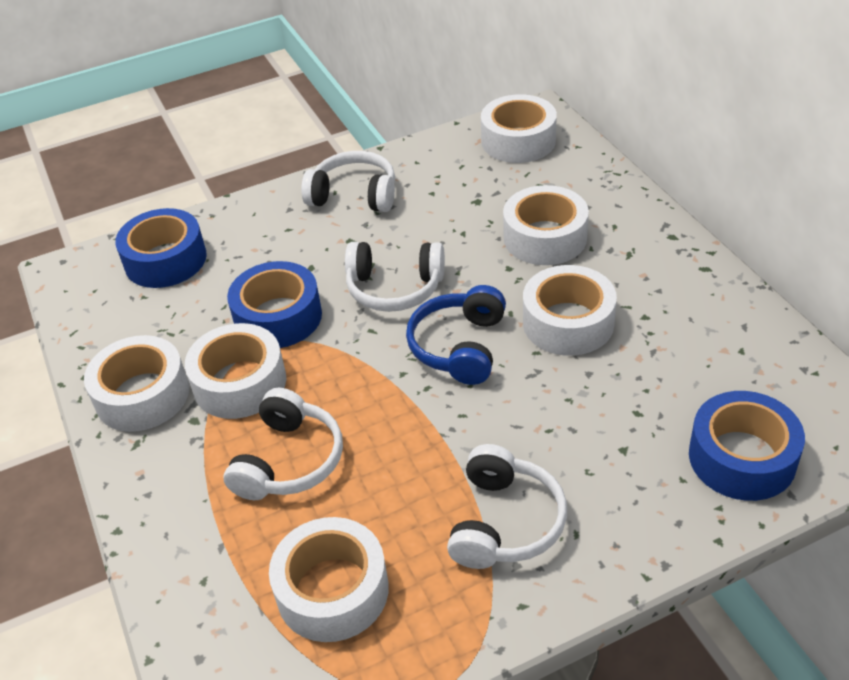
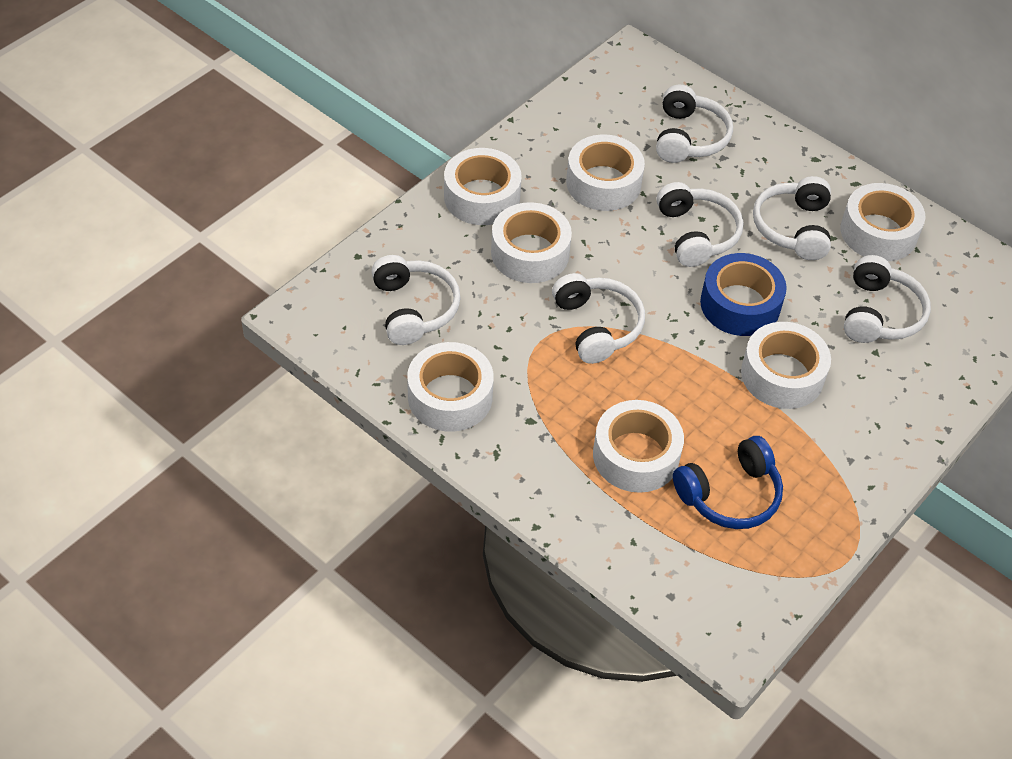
blue tape: 3 -> 1
white headphones: 4 -> 6
white tape: 6 -> 7

